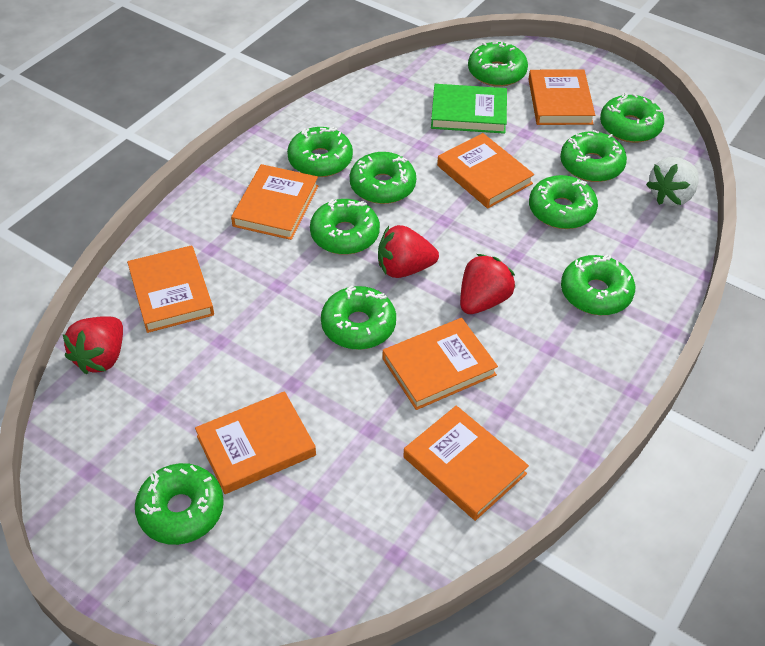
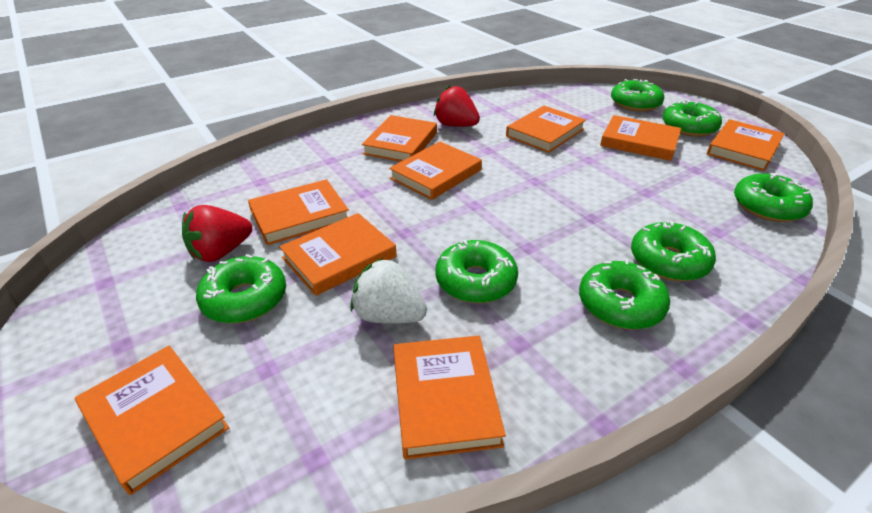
green book: 1 -> 0
green donut: 10 -> 7
orange book: 7 -> 9
red strawberry: 3 -> 2

